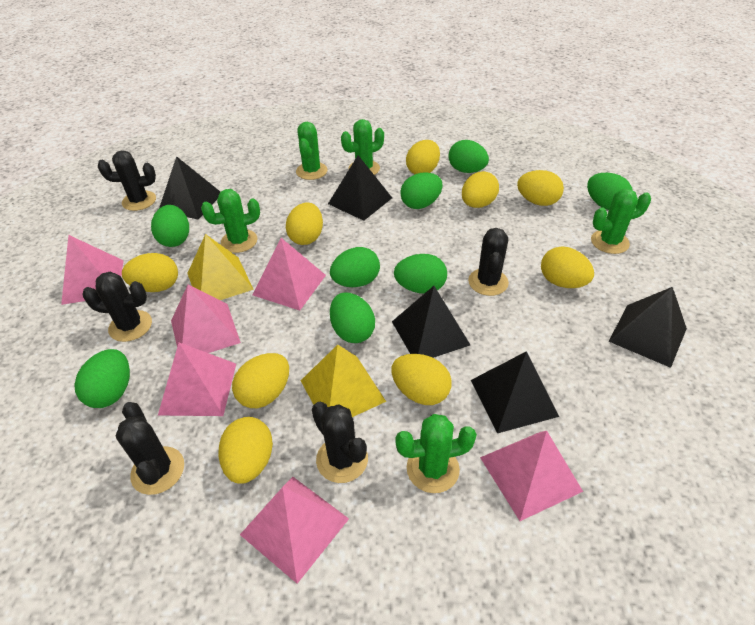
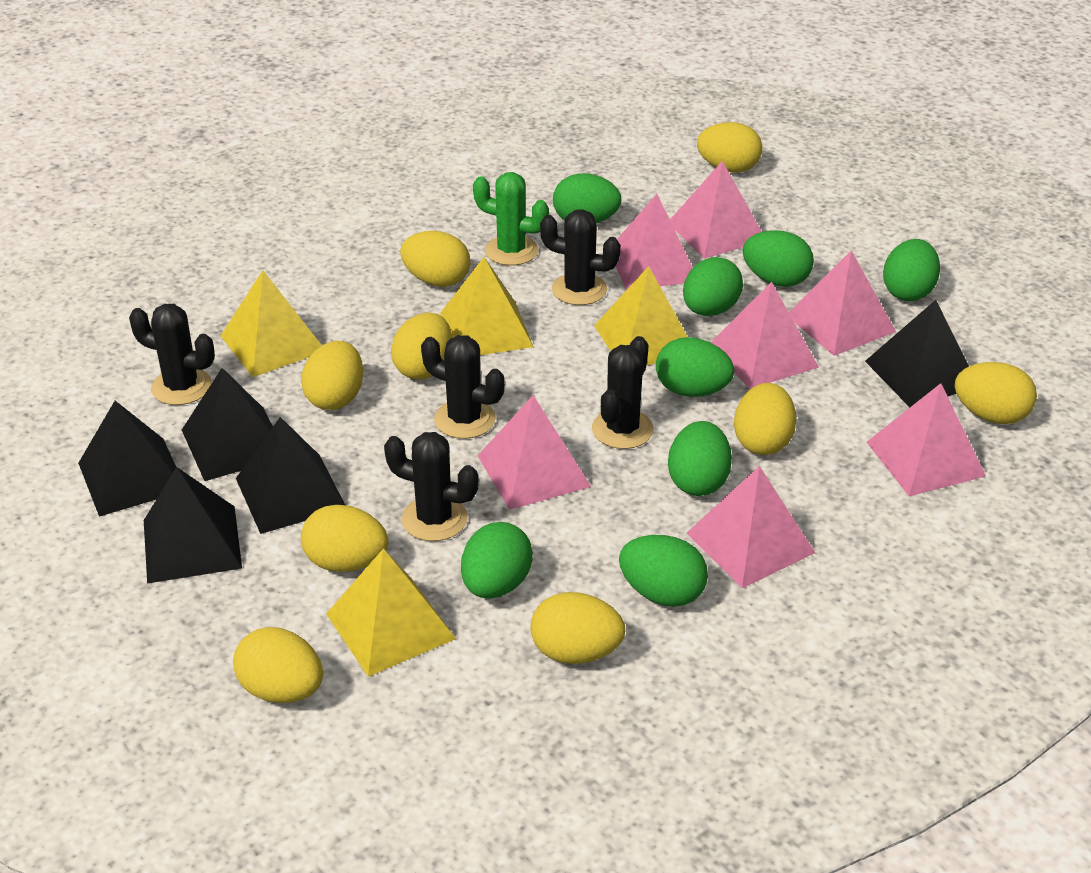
green cactus: 5 -> 1
pink pyramid: 6 -> 7
yellow pyramid: 2 -> 4

